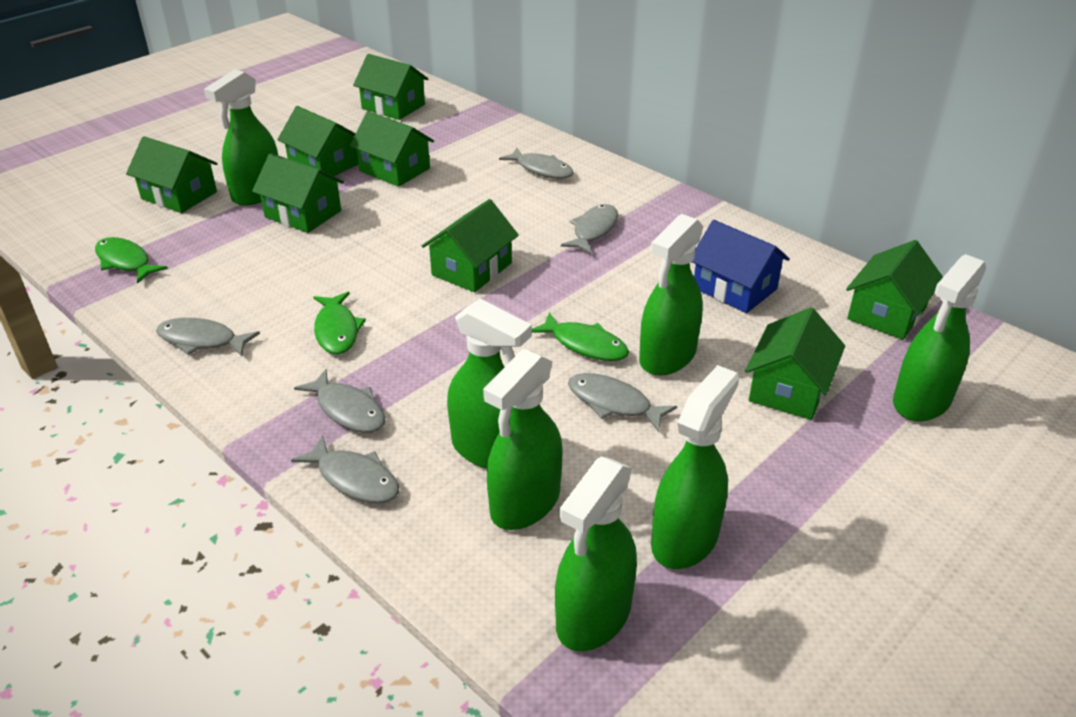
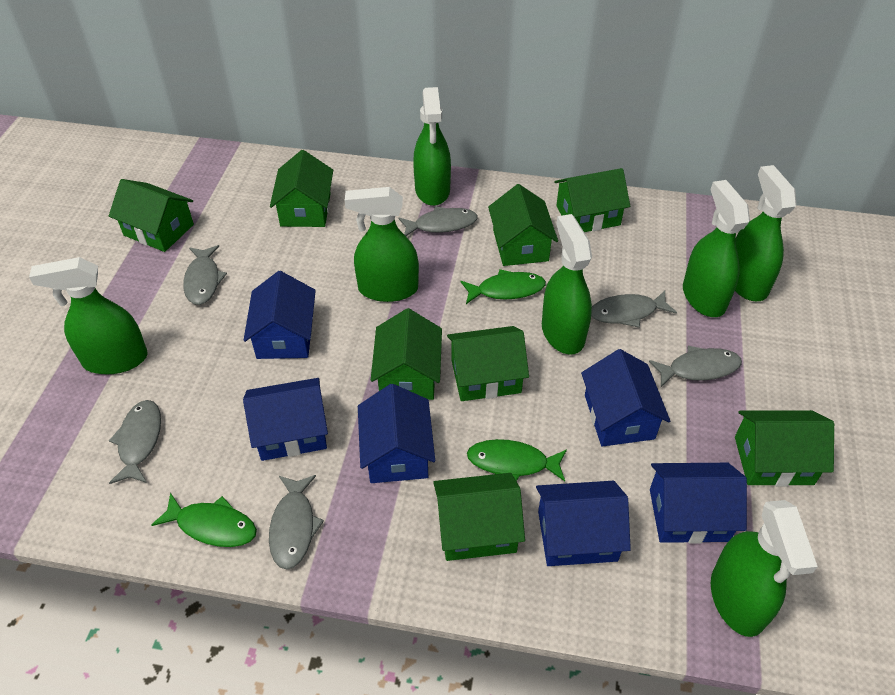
blue house: 1 -> 6

